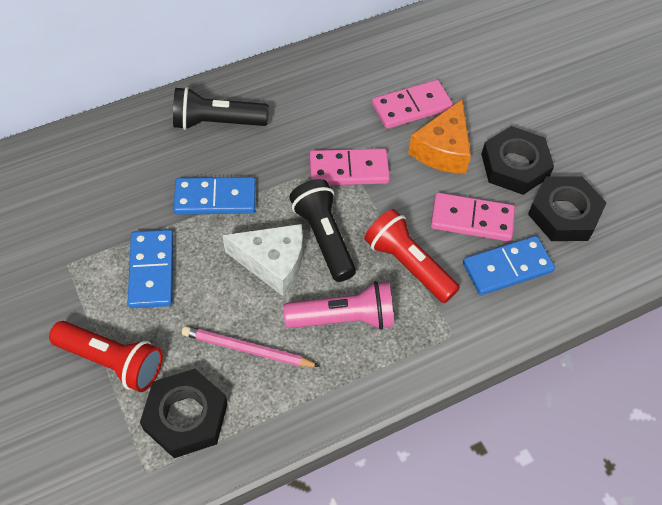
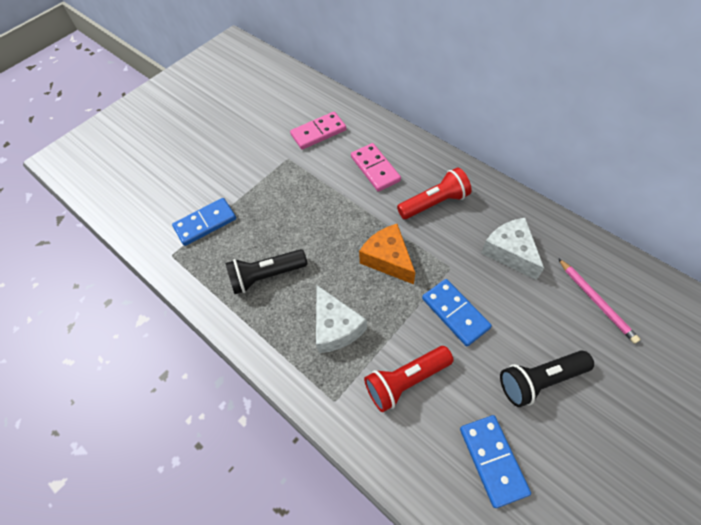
black nut: 3 -> 0
pink domino: 3 -> 2
pink flashlight: 1 -> 0
white cheese: 1 -> 2

